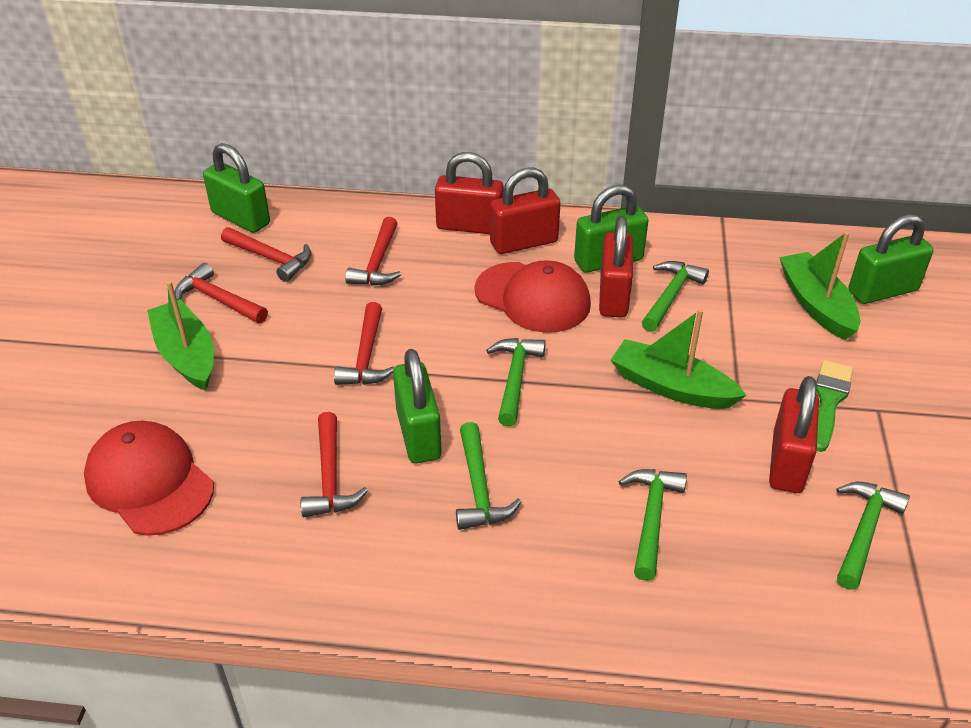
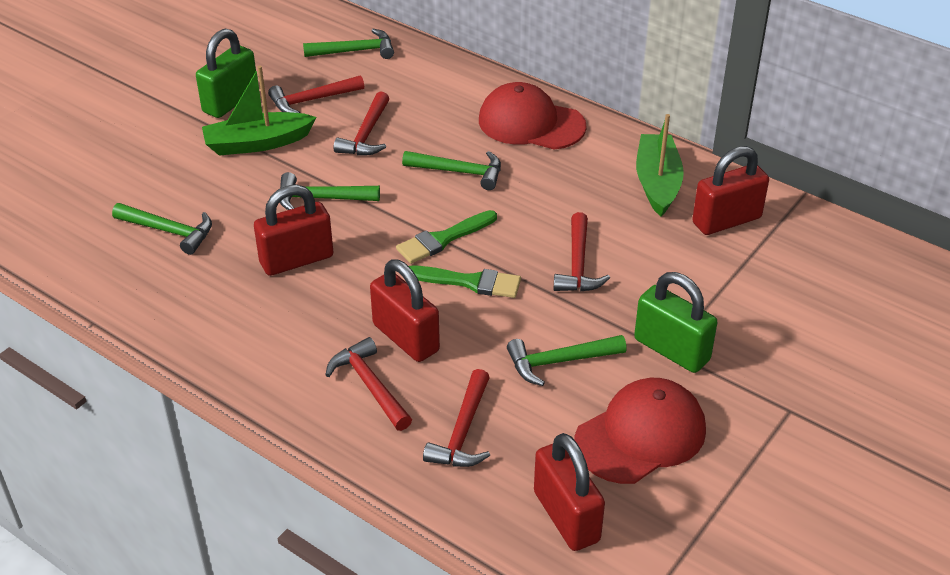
green boat: 3 -> 2
green brush: 1 -> 2
green padlock: 4 -> 2

